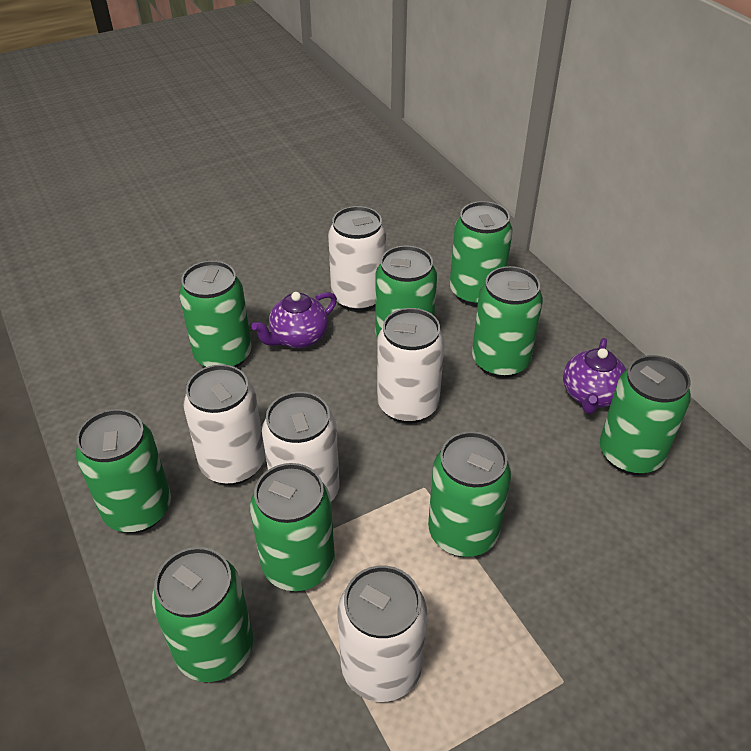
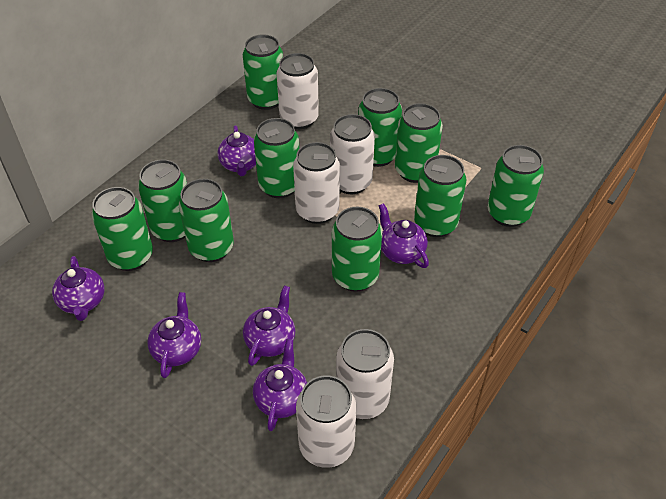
green can: 9 -> 10
purple teapot: 2 -> 6

